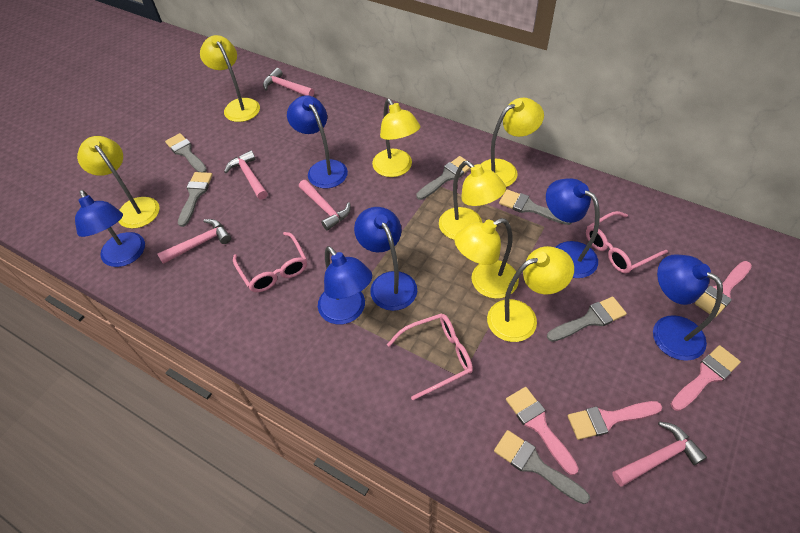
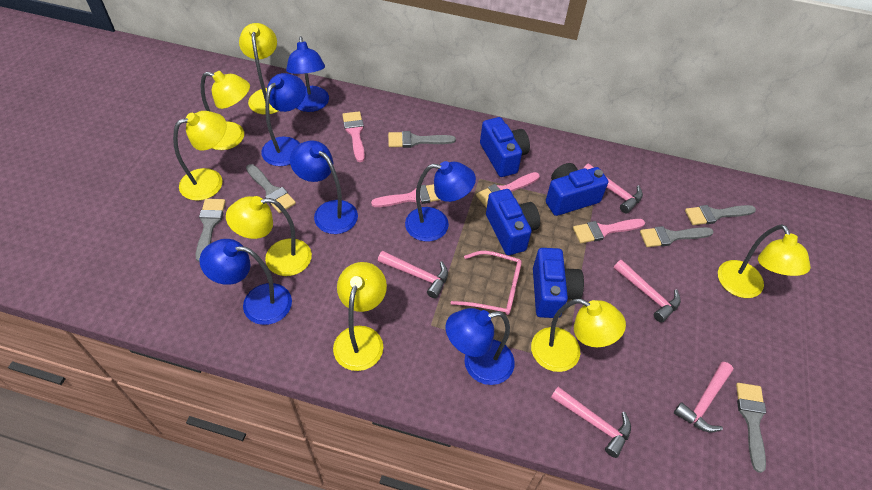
blue camera: 0 -> 4
pink glasses: 3 -> 1

